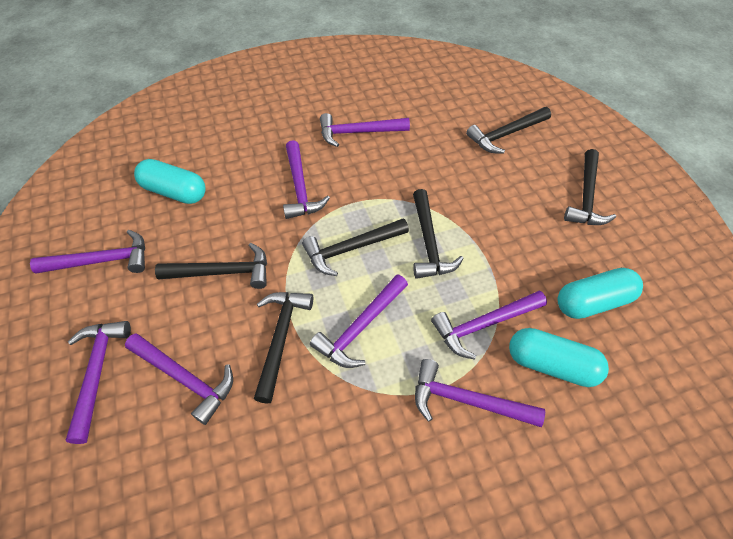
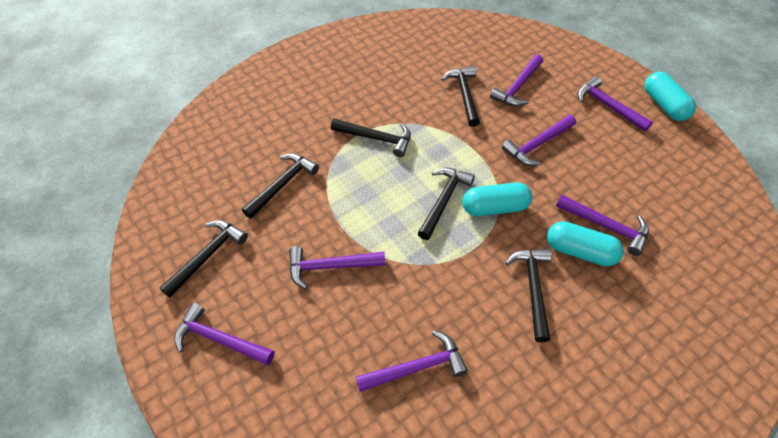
purple hammer: 8 -> 7

